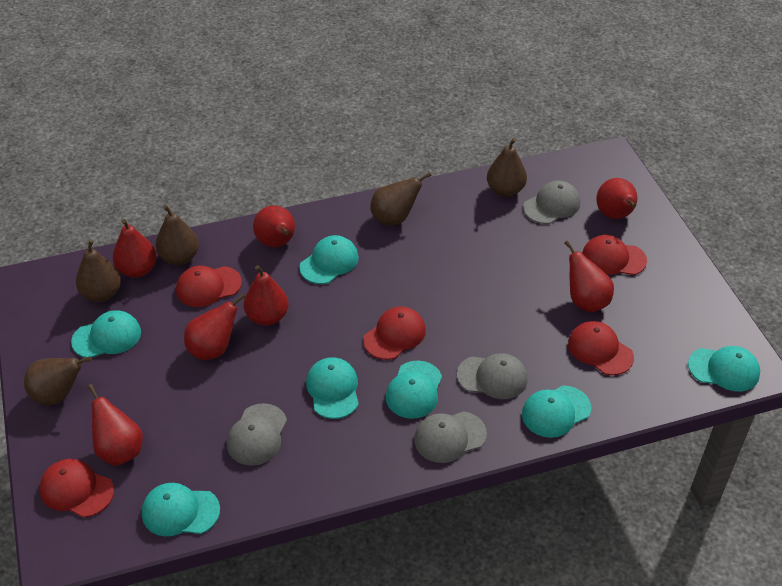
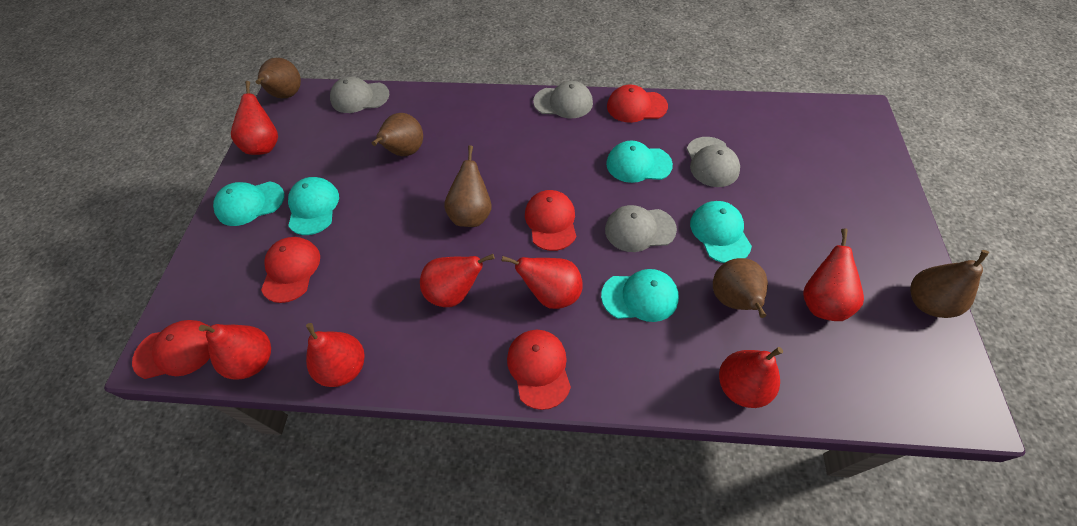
turquoise cap: 7 -> 5

